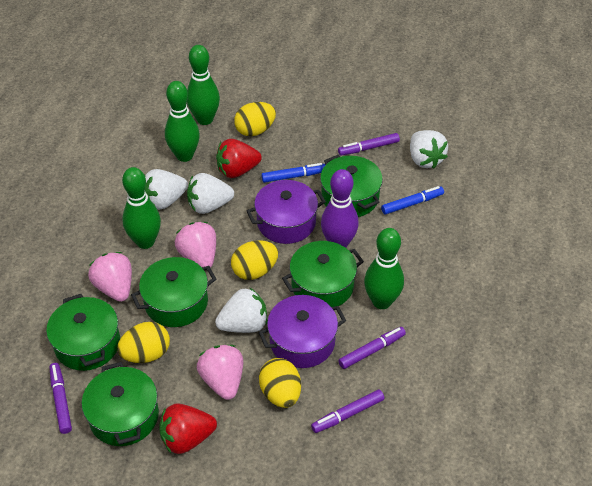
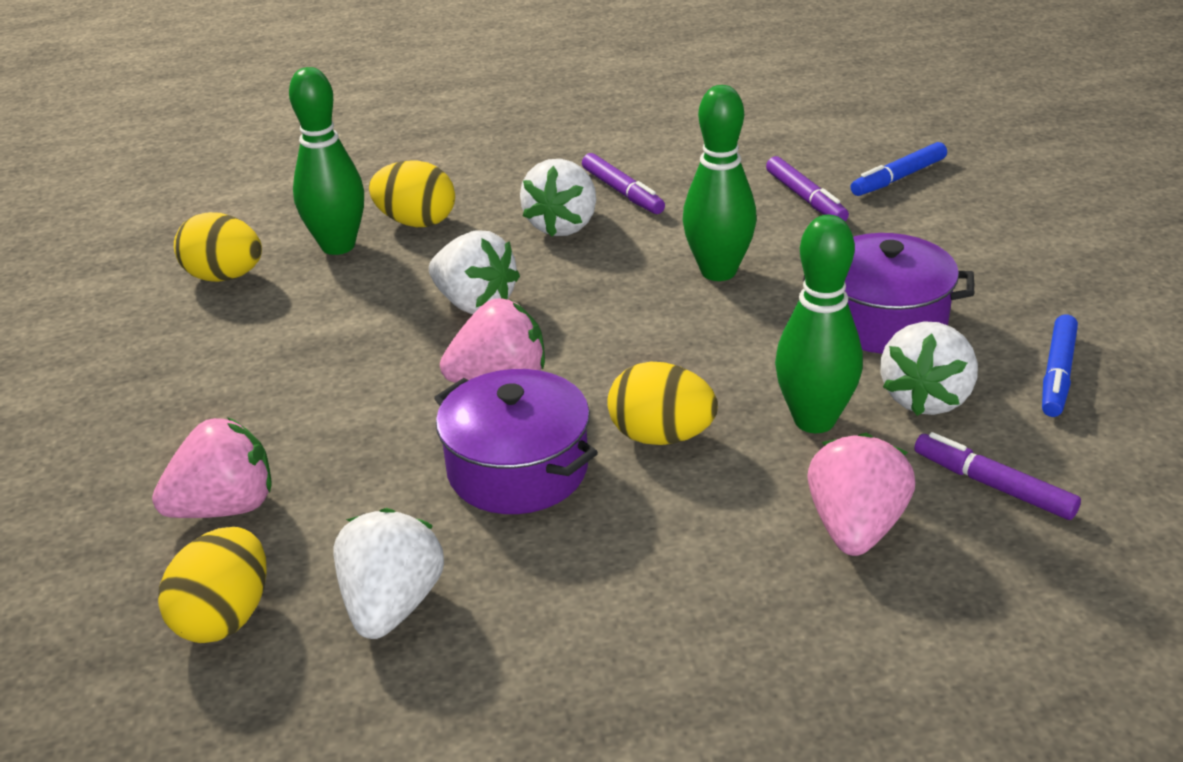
green bowling pin: 4 -> 3
green pot: 5 -> 0
purple bowling pin: 1 -> 0
purple marker: 4 -> 3
red strawberry: 2 -> 0

